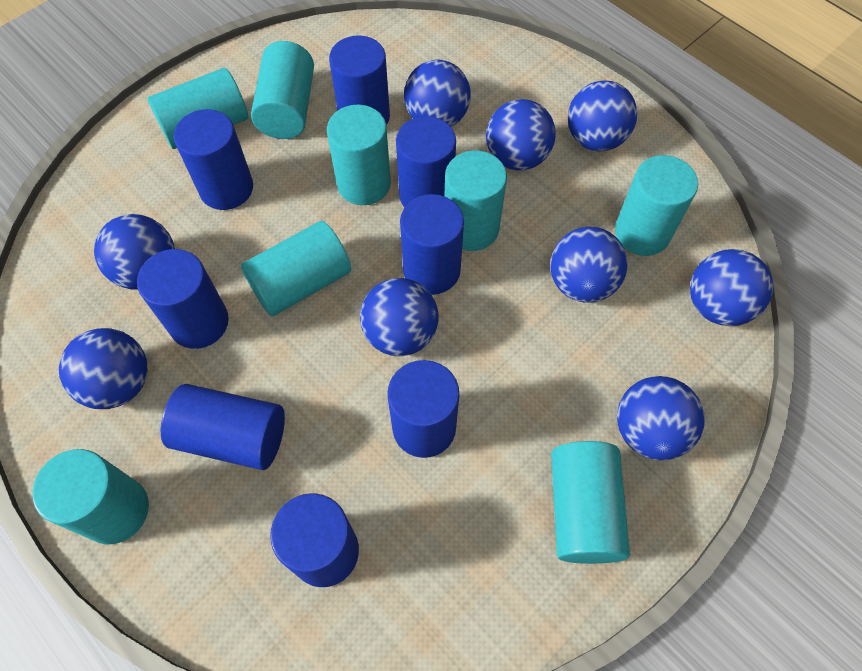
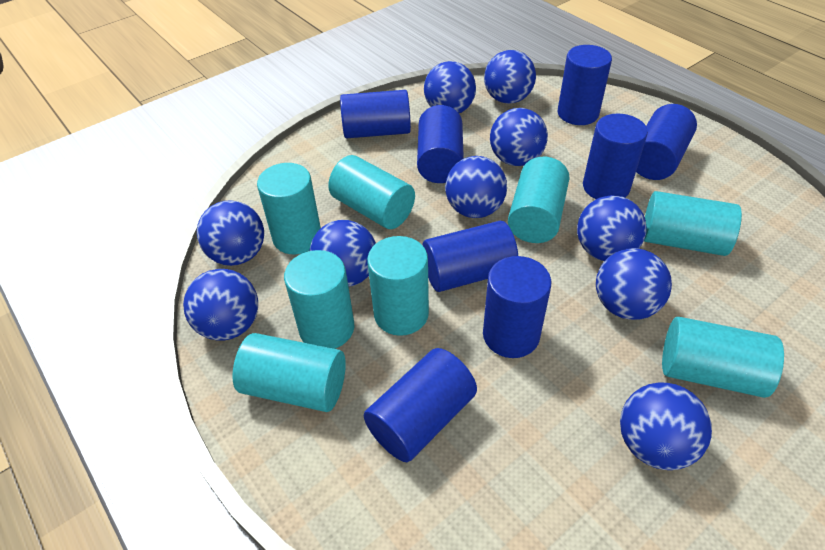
blue ball: 9 -> 10

